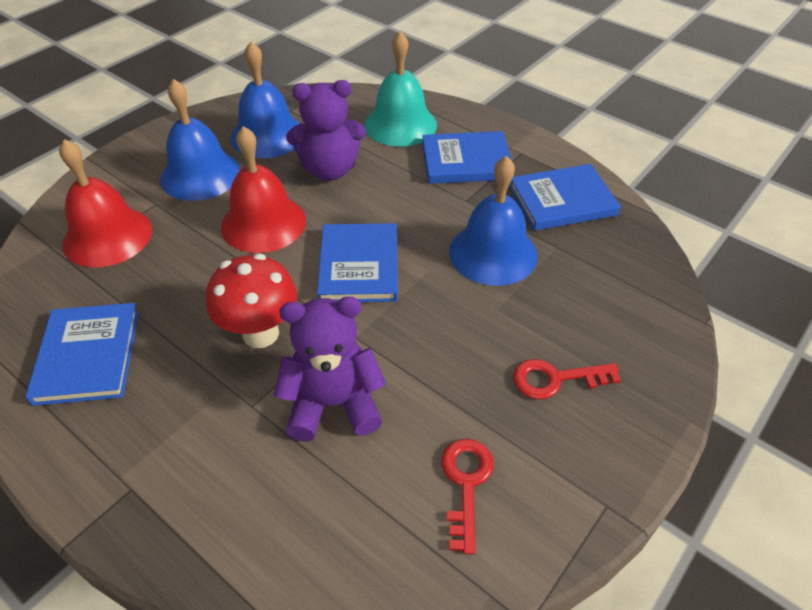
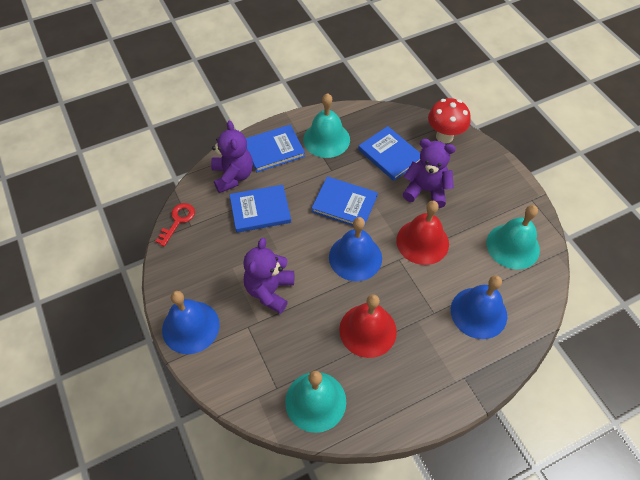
purple teddy bear: 2 -> 3
red key: 2 -> 1
turquoise bell: 1 -> 3

